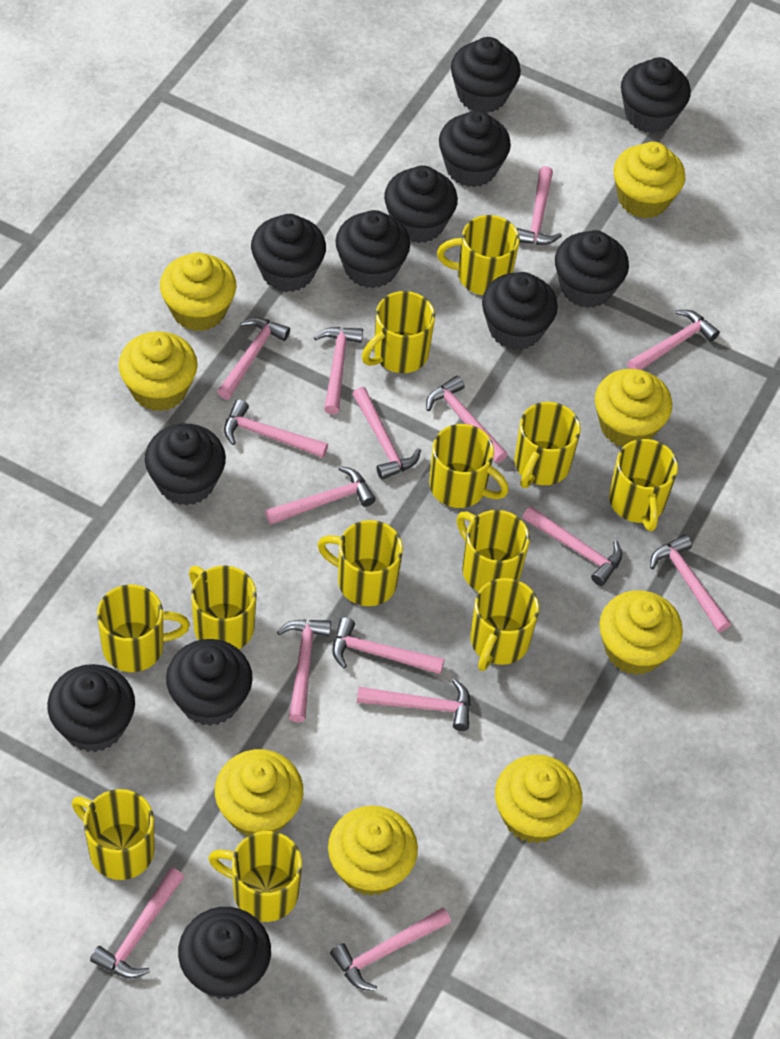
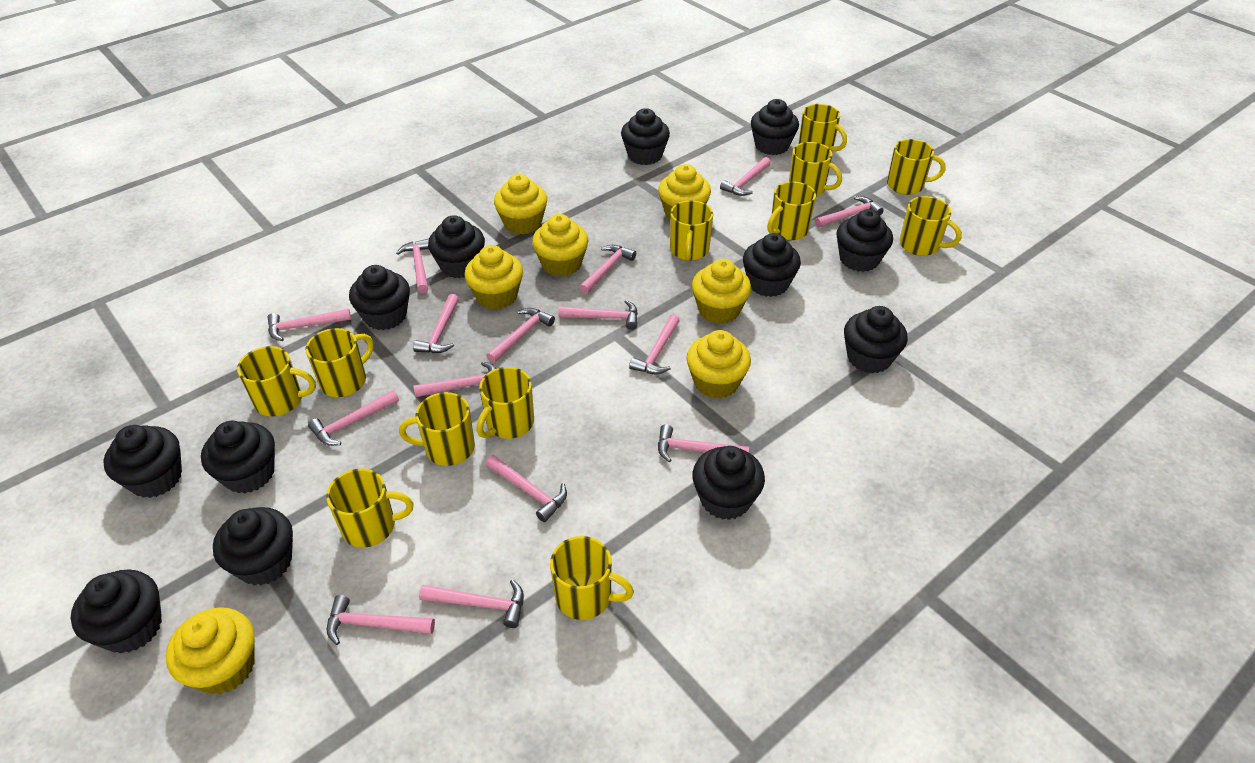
yellow cupcake: 8 -> 7

